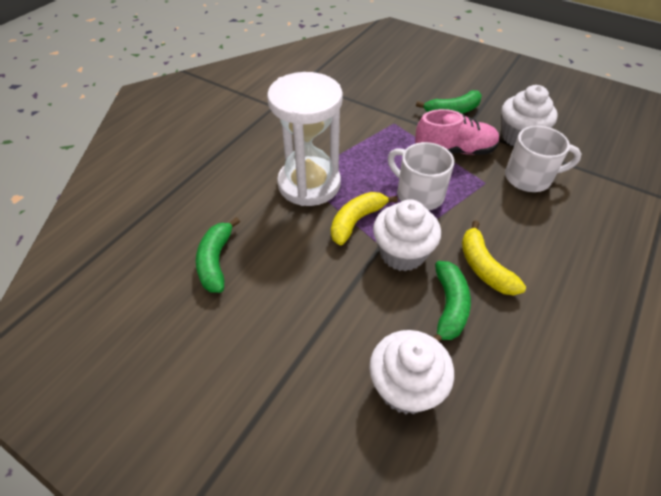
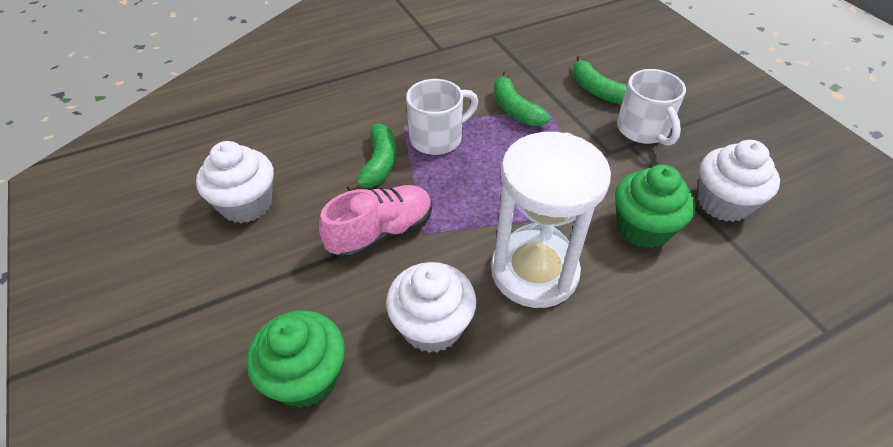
green cupcake: 0 -> 2
yellow banana: 2 -> 0

